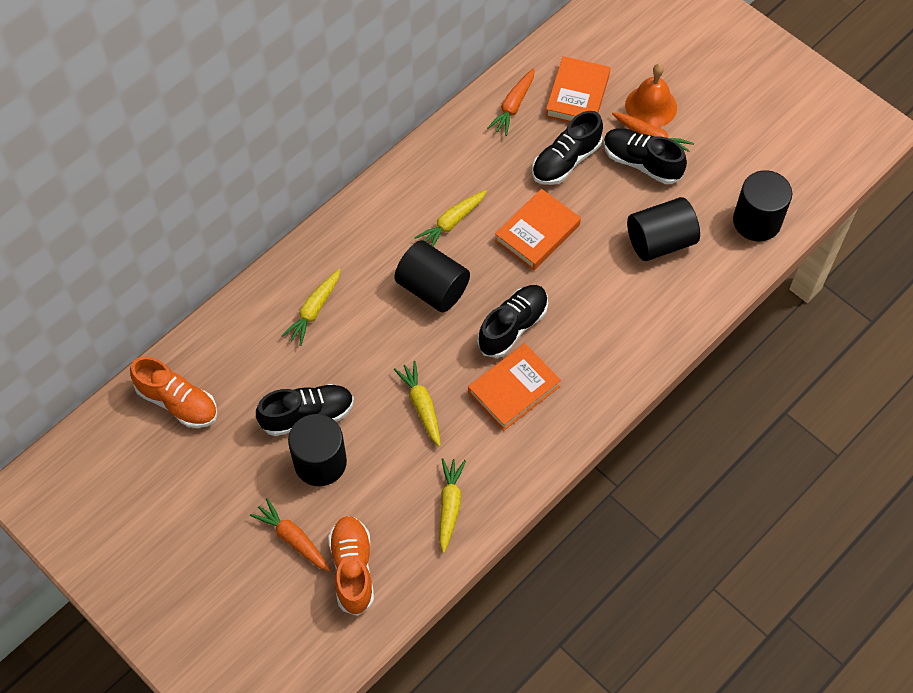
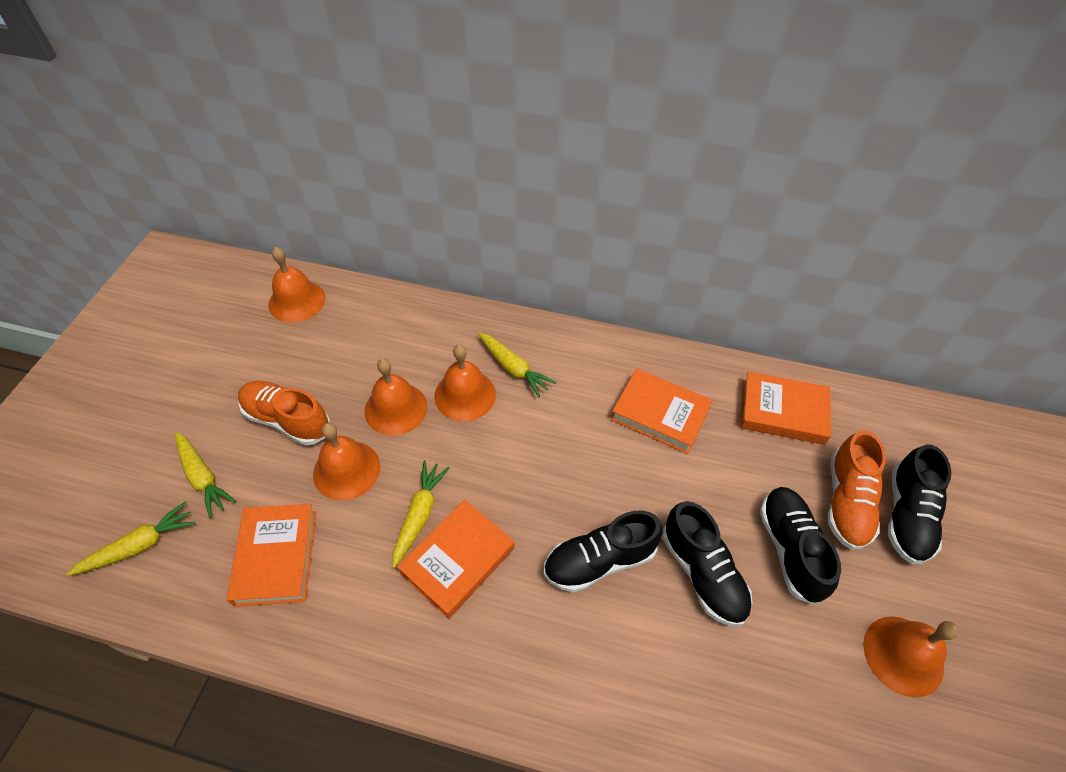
black cylinder: 4 -> 0
orange bell: 1 -> 5
orange book: 3 -> 4
orange carrot: 3 -> 0

